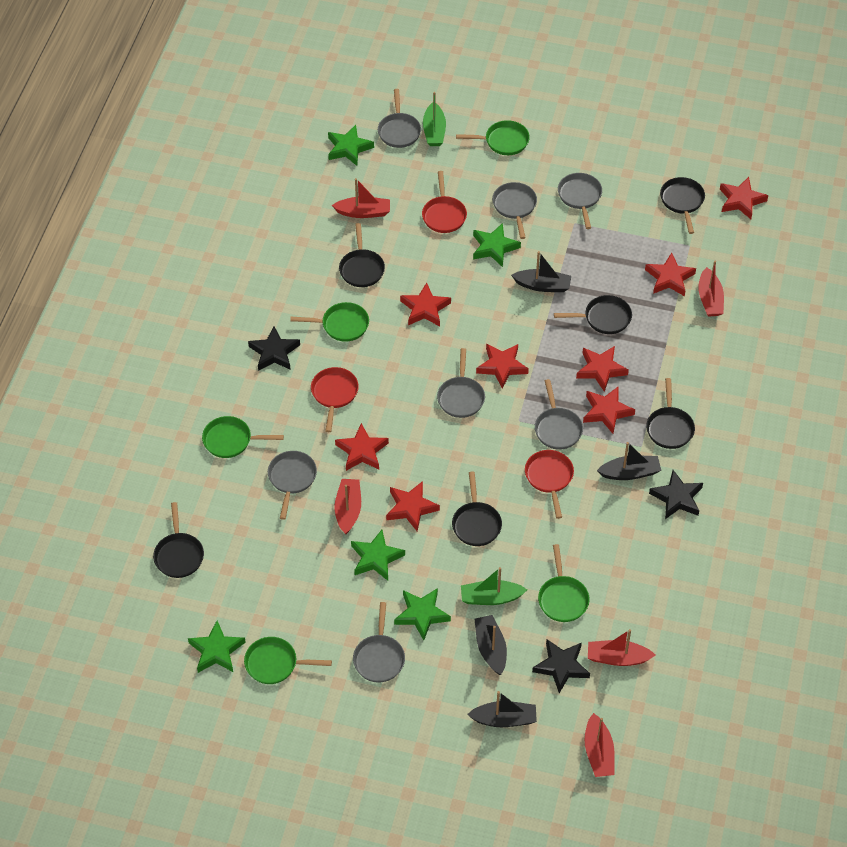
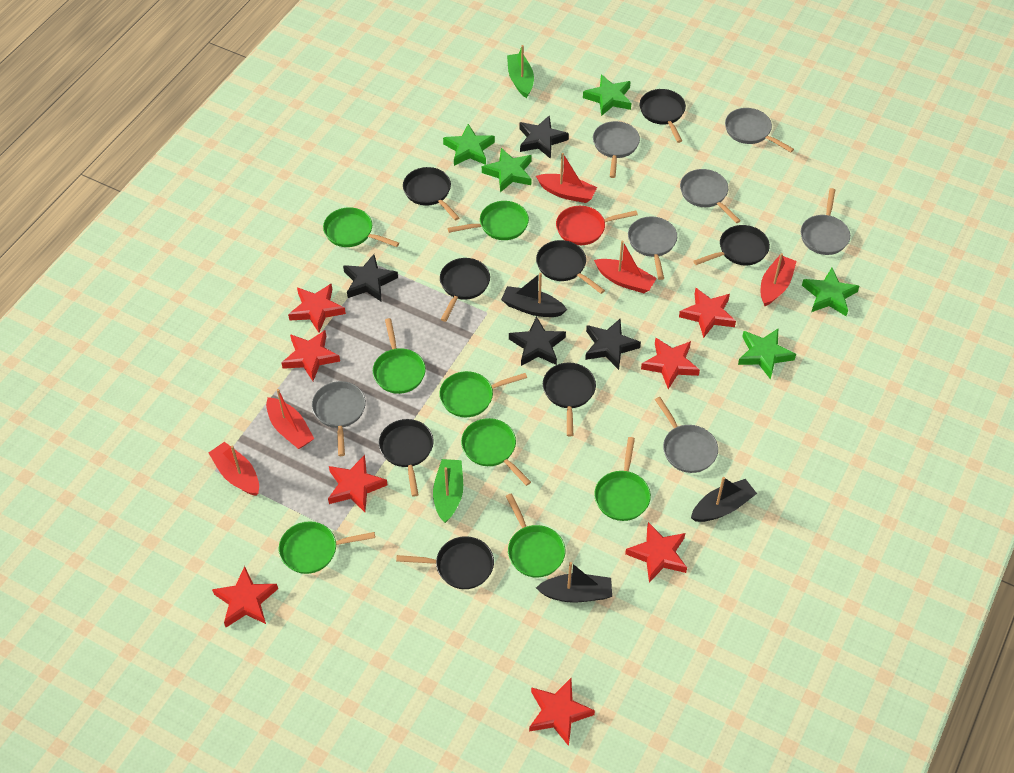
black boat: 4 -> 3
black pan: 6 -> 8
black star: 3 -> 4
green pan: 5 -> 8
red pan: 3 -> 1

